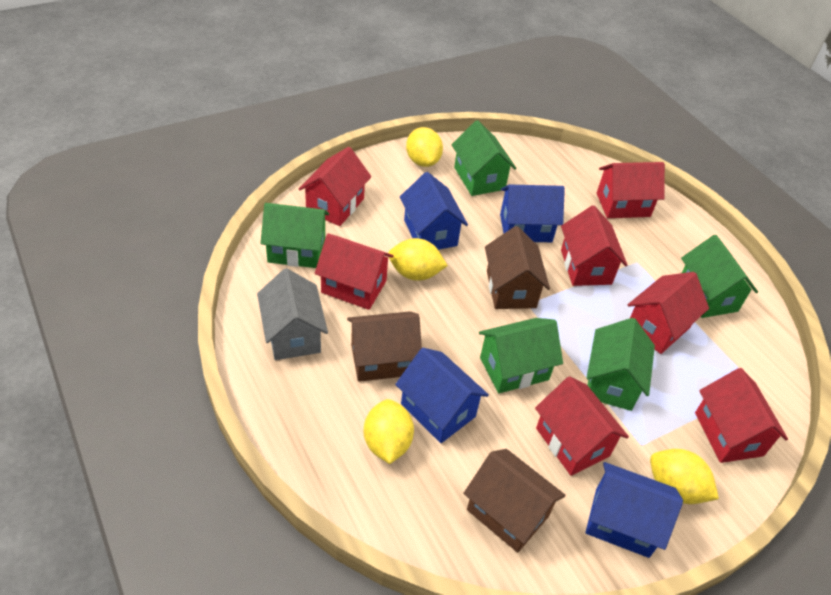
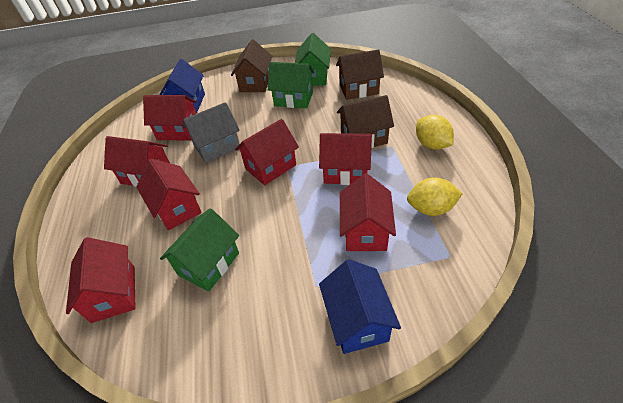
blue house: 4 -> 2
green house: 5 -> 3
yellow lemon: 4 -> 2

